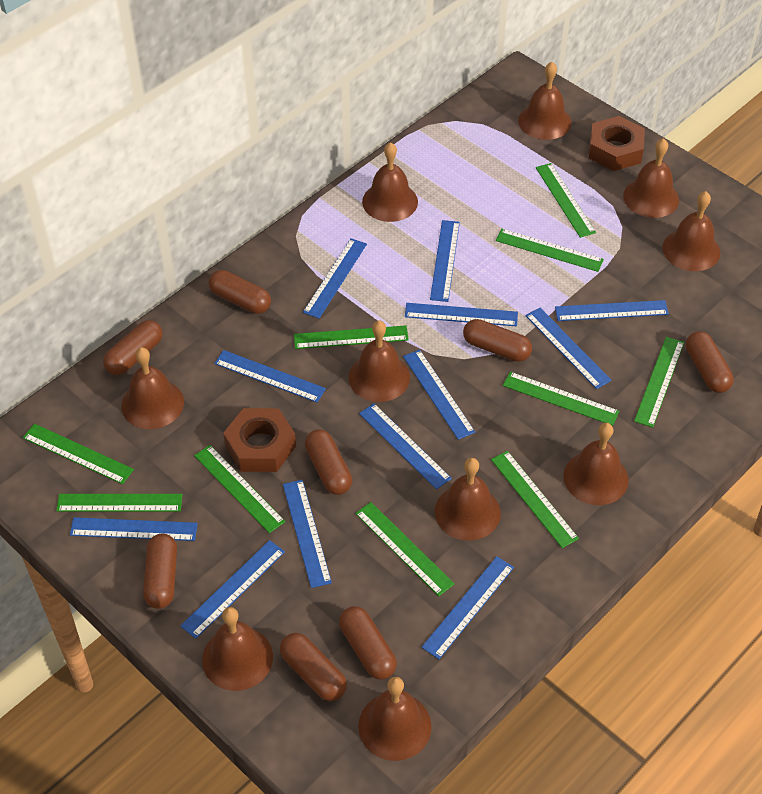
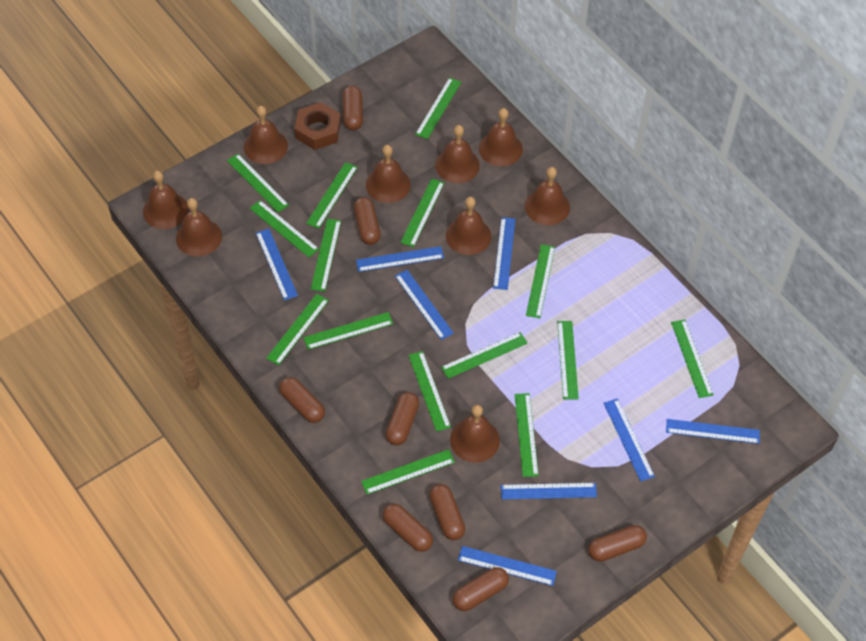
blue ruler: 12 -> 8
brown bell: 10 -> 9
brown nut: 2 -> 1
green ruler: 10 -> 15

